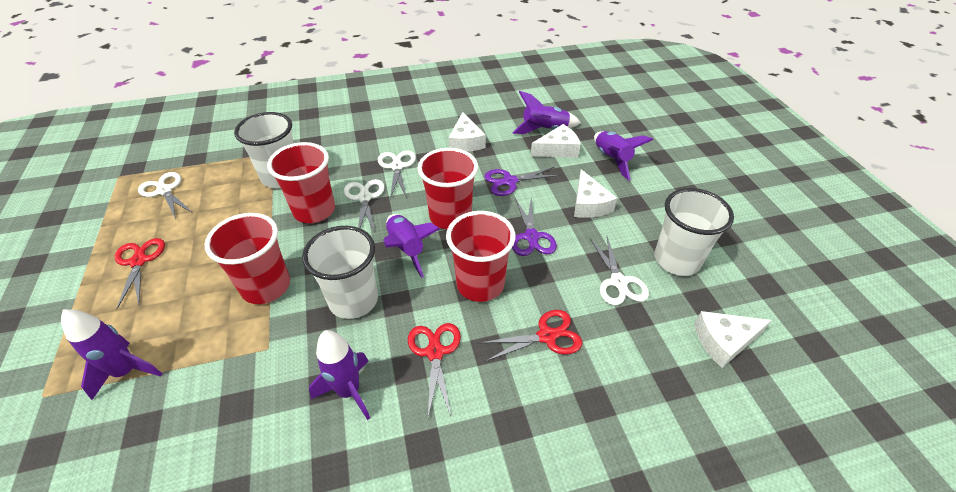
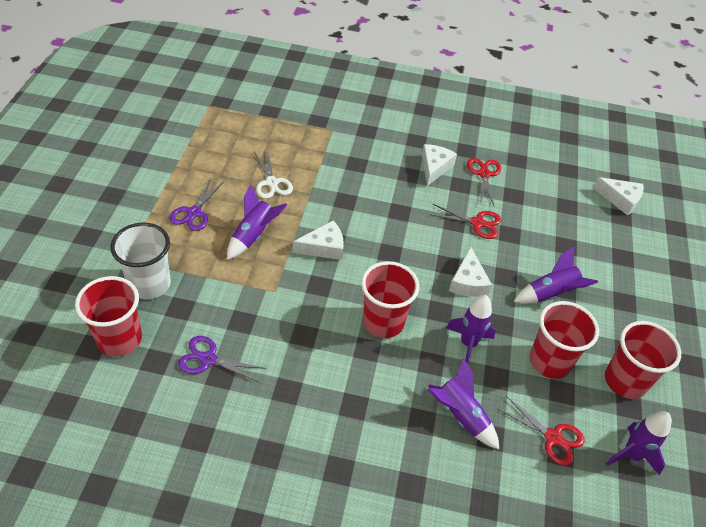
white cup: 3 -> 1
white scissors: 4 -> 1

